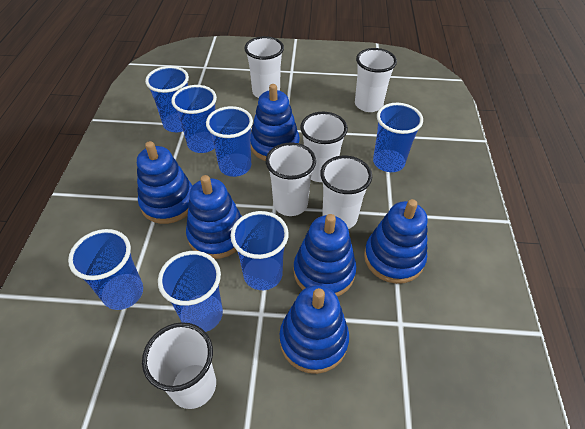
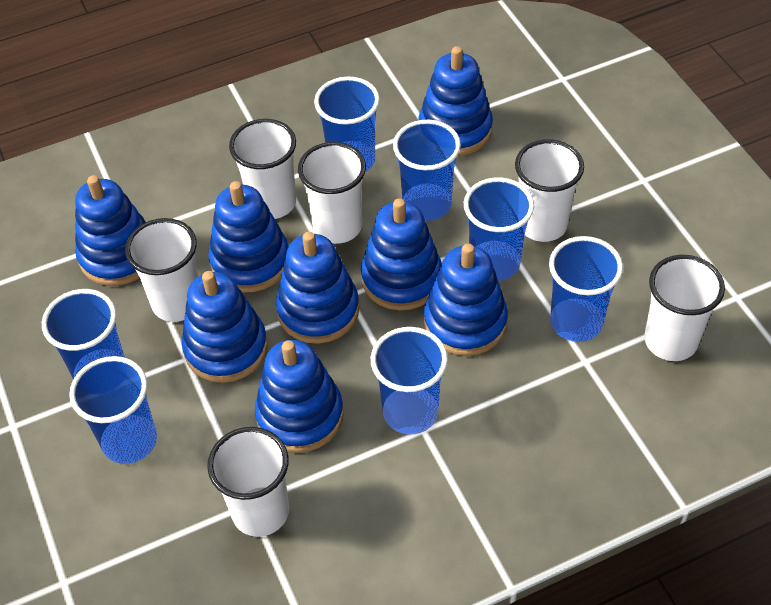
blue stacking toy: 6 -> 8

